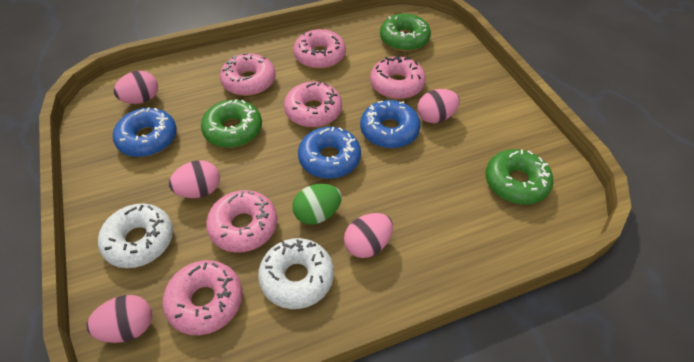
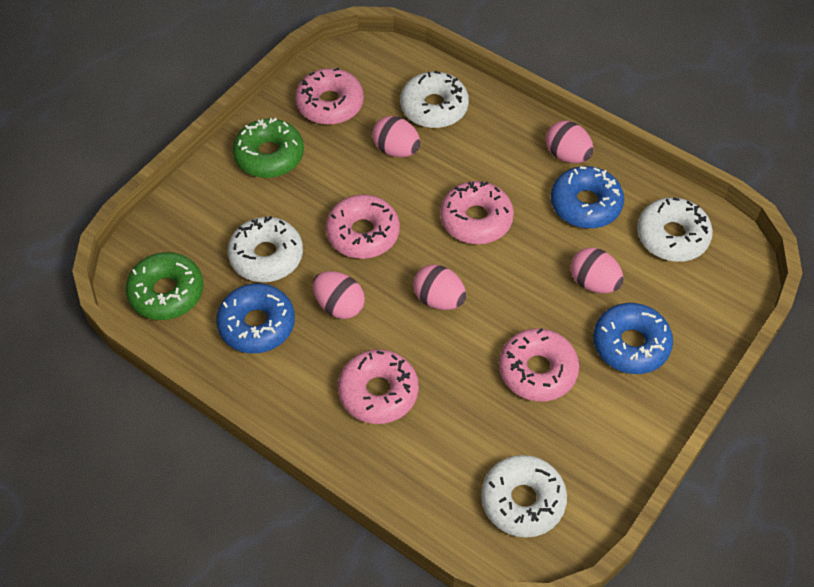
green donut: 3 -> 2
green egg: 1 -> 0
pink donut: 6 -> 5
white donut: 2 -> 4

